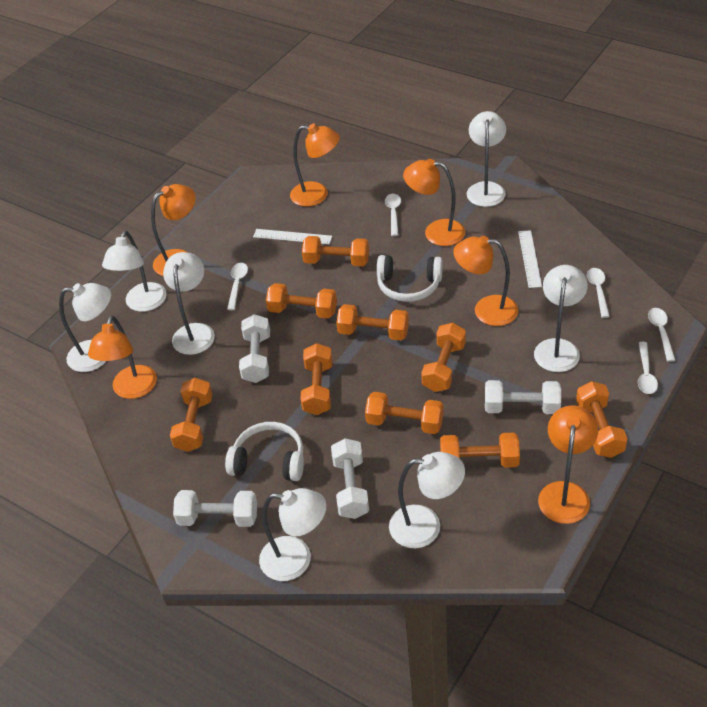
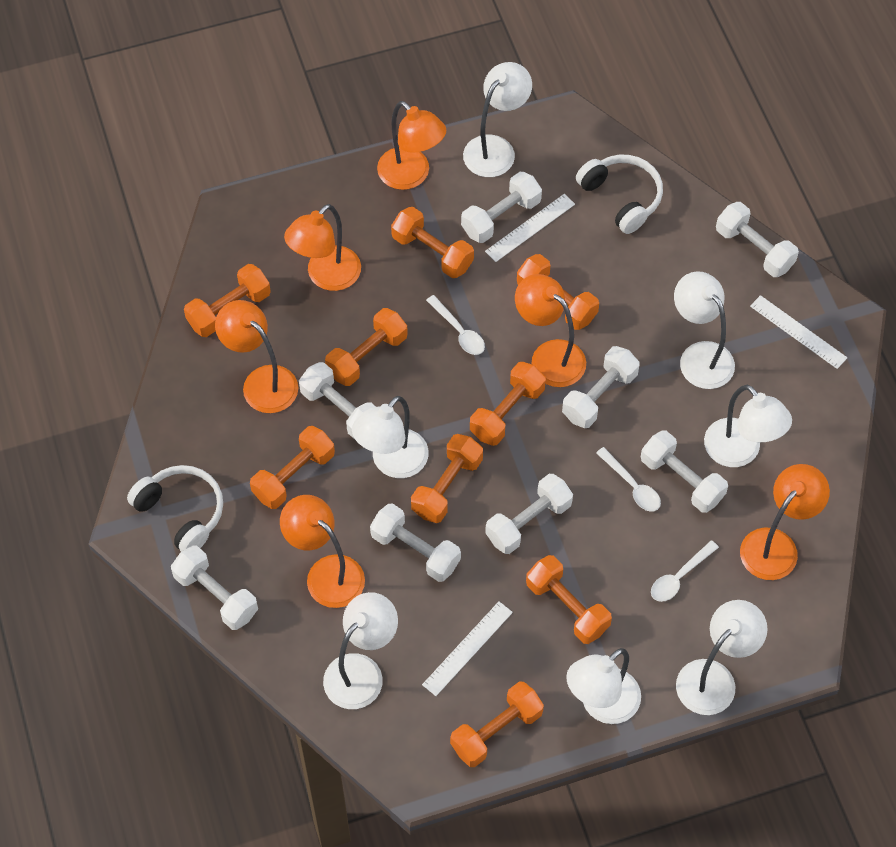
white dumbbell: 4 -> 8
white ruler: 2 -> 3
white spoon: 5 -> 3

